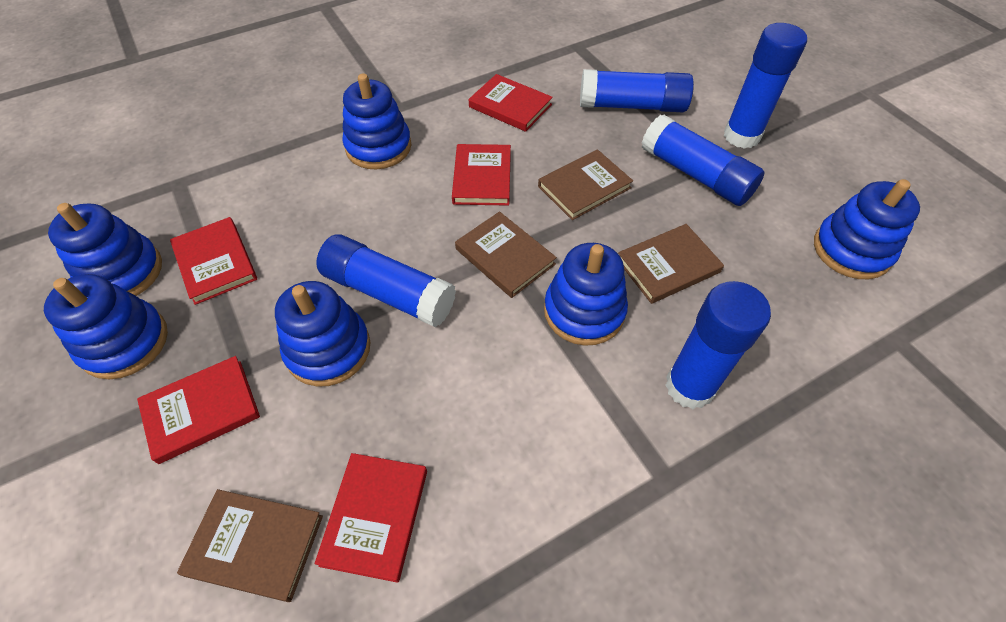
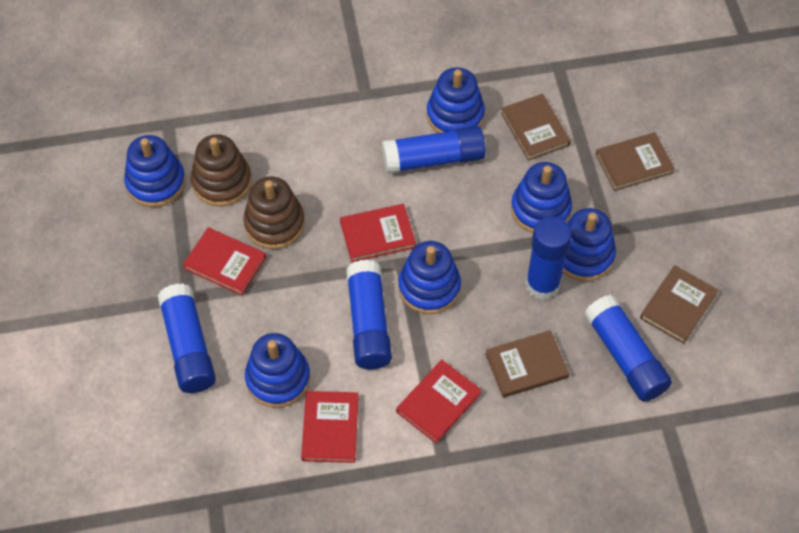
brown stacking toy: 0 -> 2
red book: 5 -> 4

